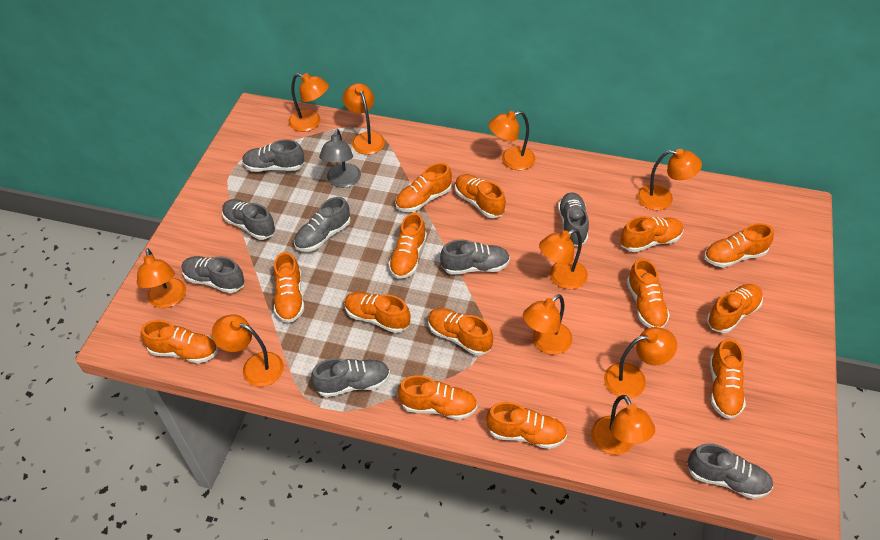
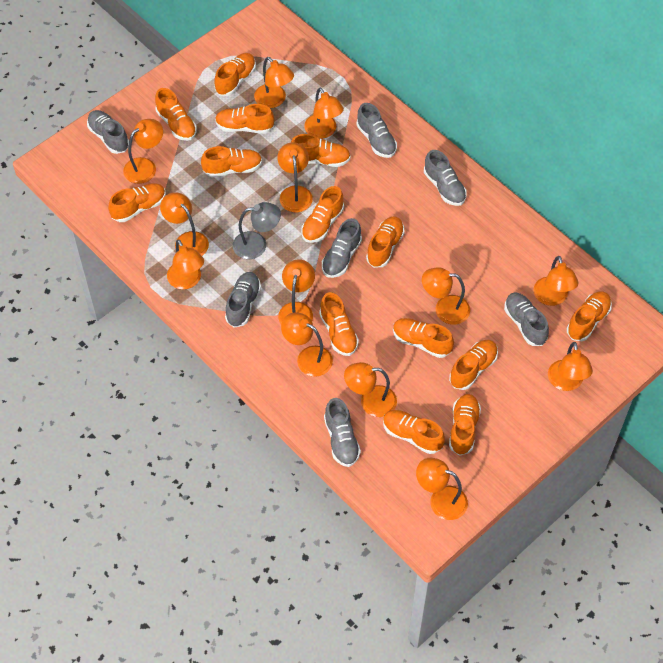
grey shoe: 8 -> 7
orange lamp: 10 -> 13

